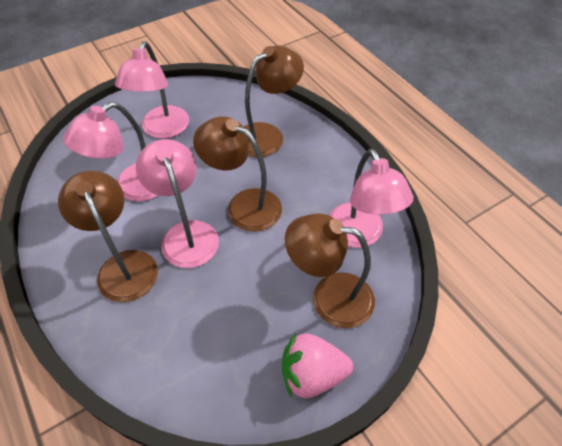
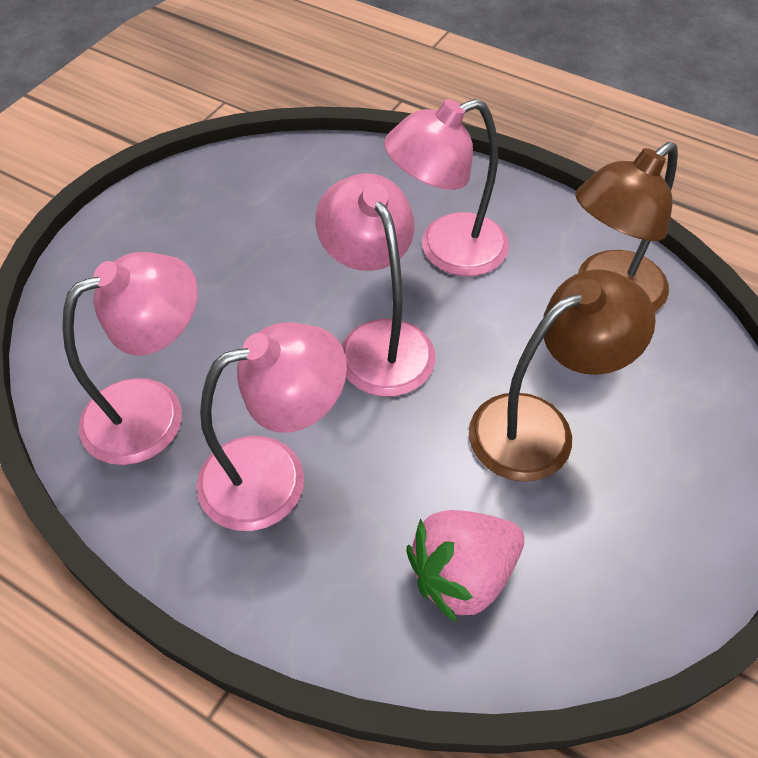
brown lamp: 4 -> 2

